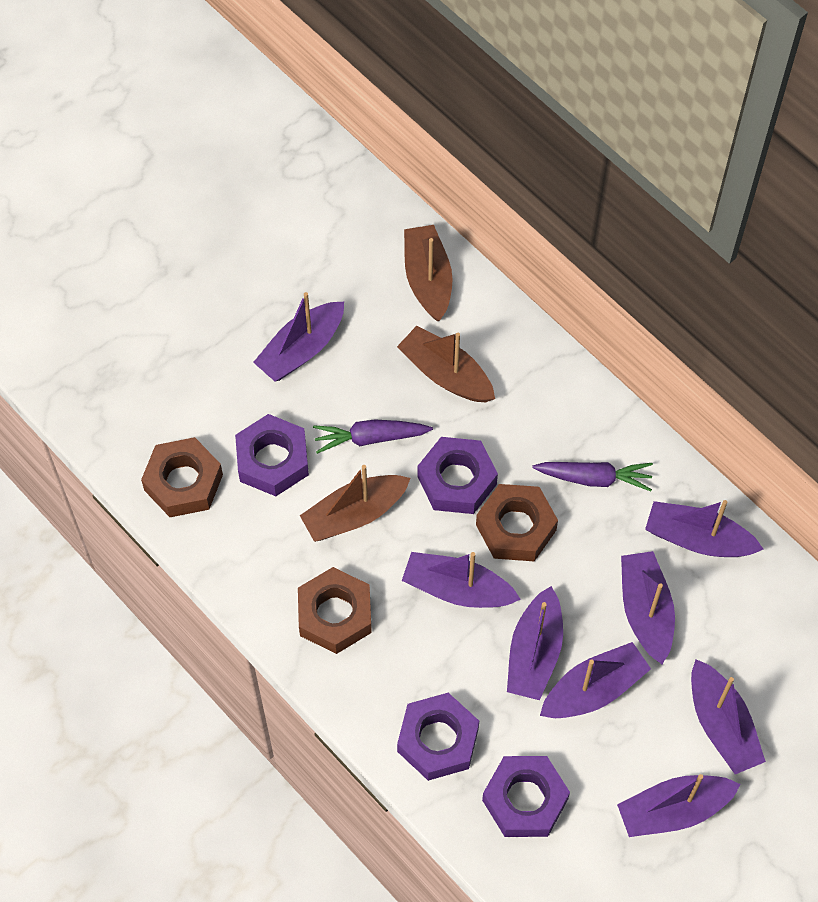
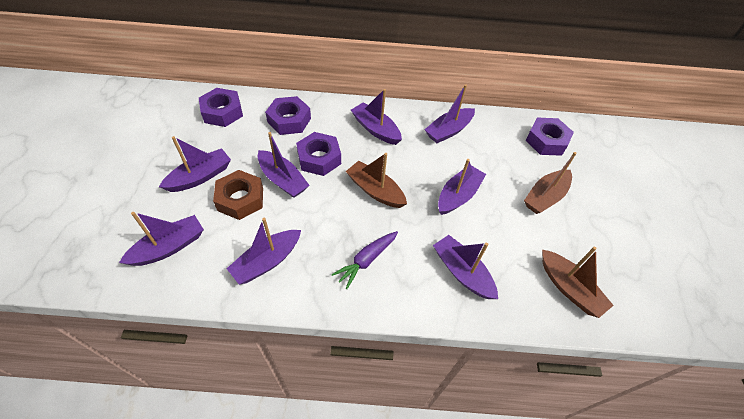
brown nut: 3 -> 1
purple carrot: 2 -> 1

